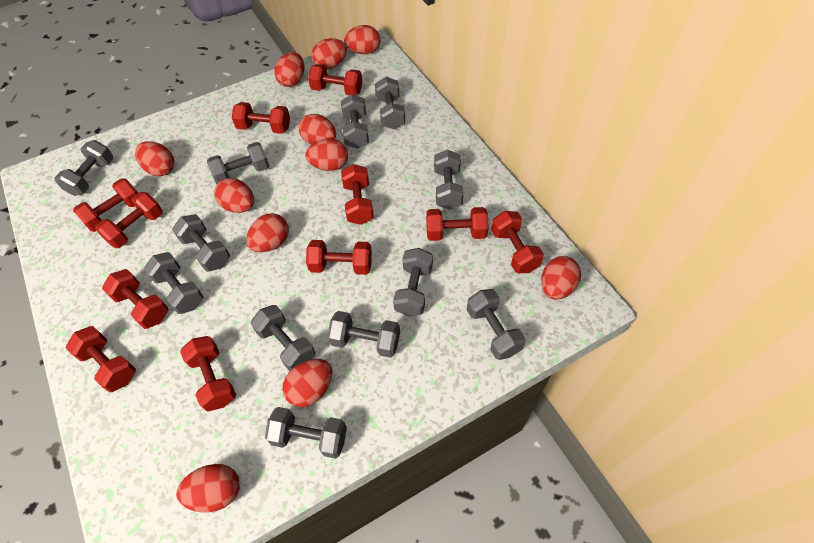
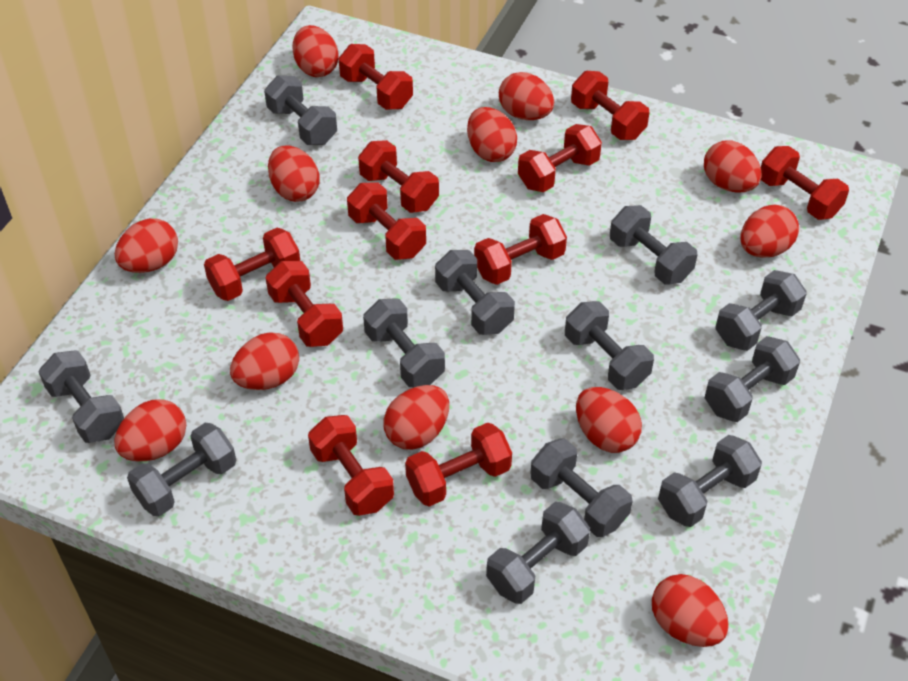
red egg: 11 -> 12

